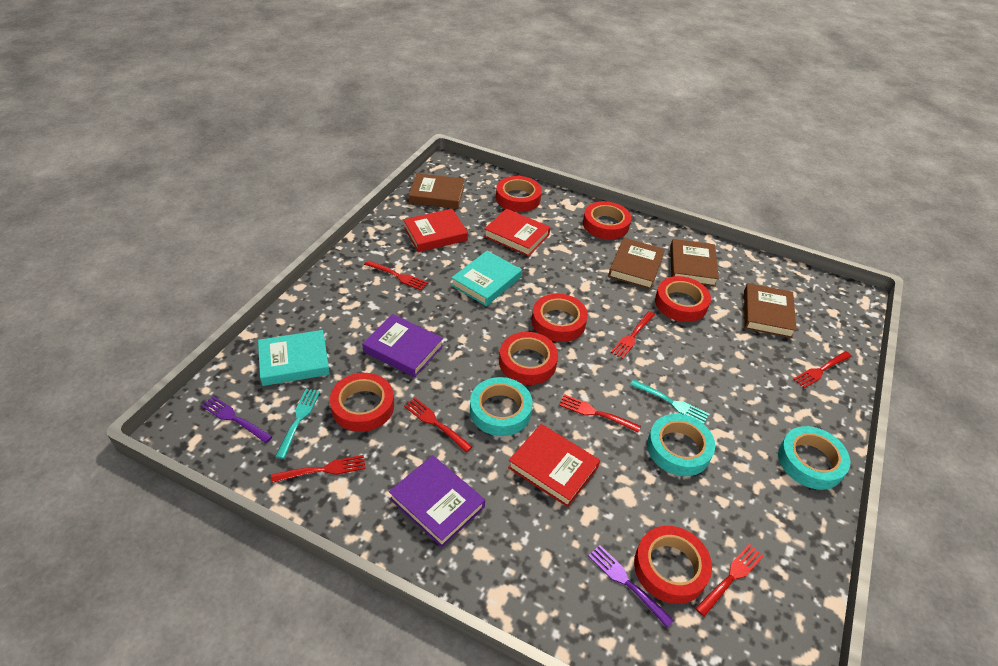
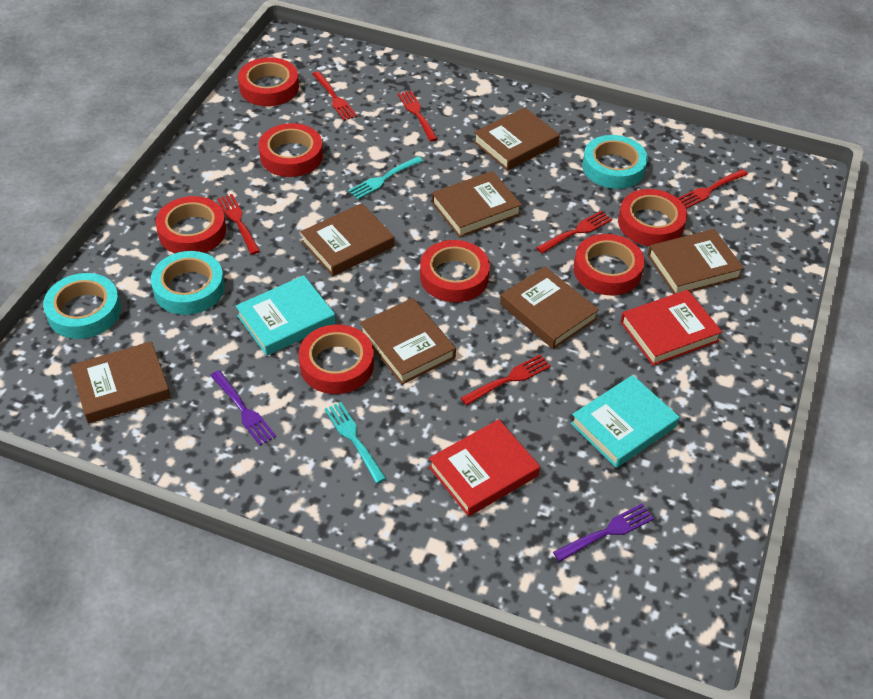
brown book: 4 -> 7
purple book: 2 -> 0
red book: 3 -> 2
red fork: 7 -> 6

